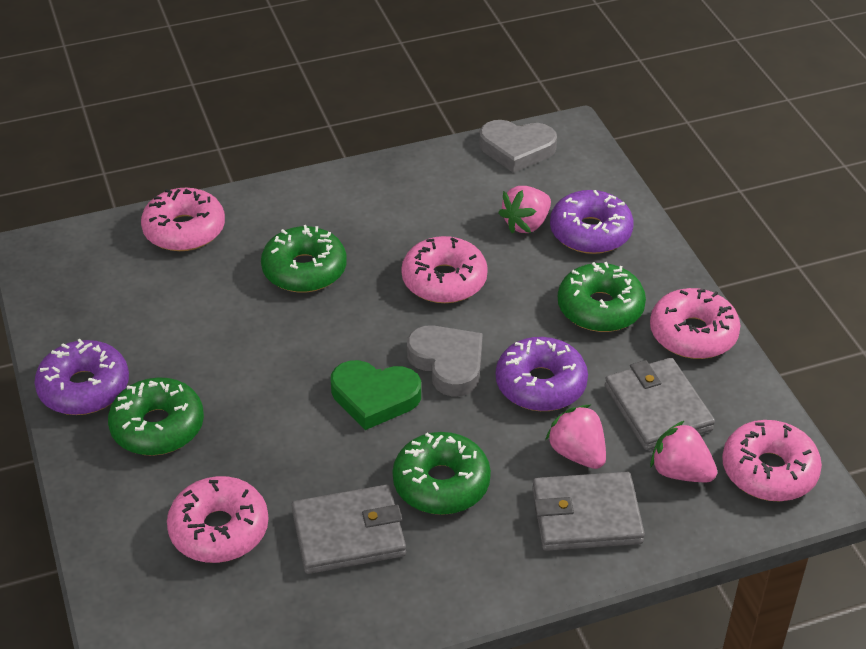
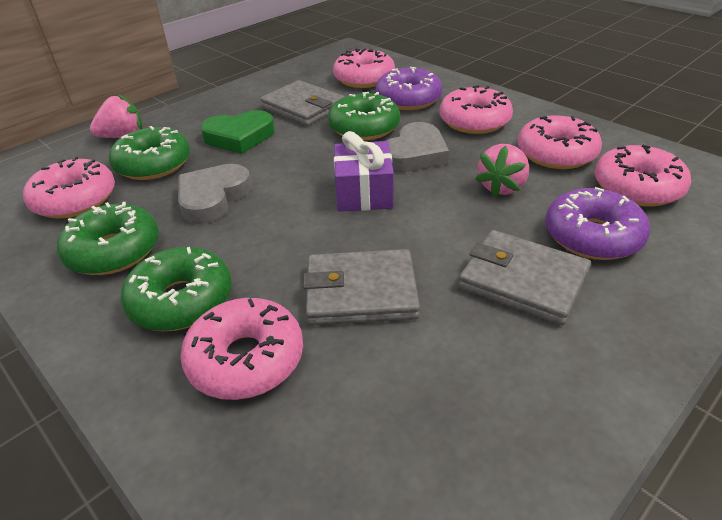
pink donut: 5 -> 6
pink strawberry: 3 -> 2
purple donut: 3 -> 2
purple gift: 0 -> 1

